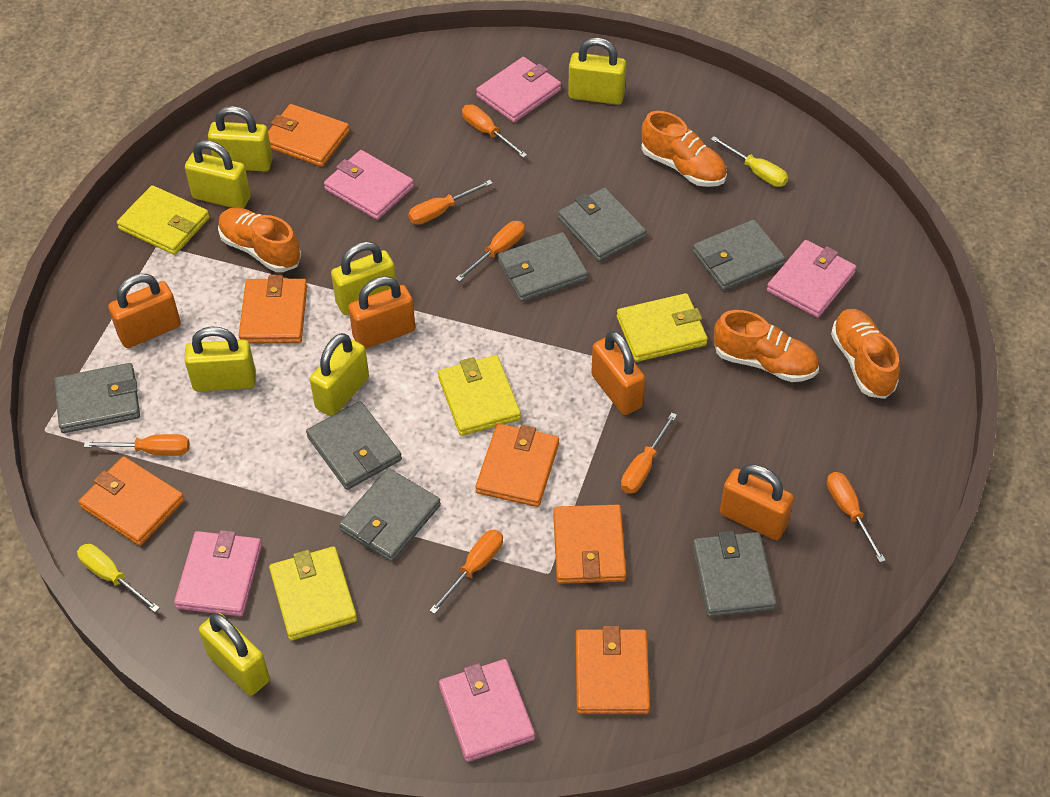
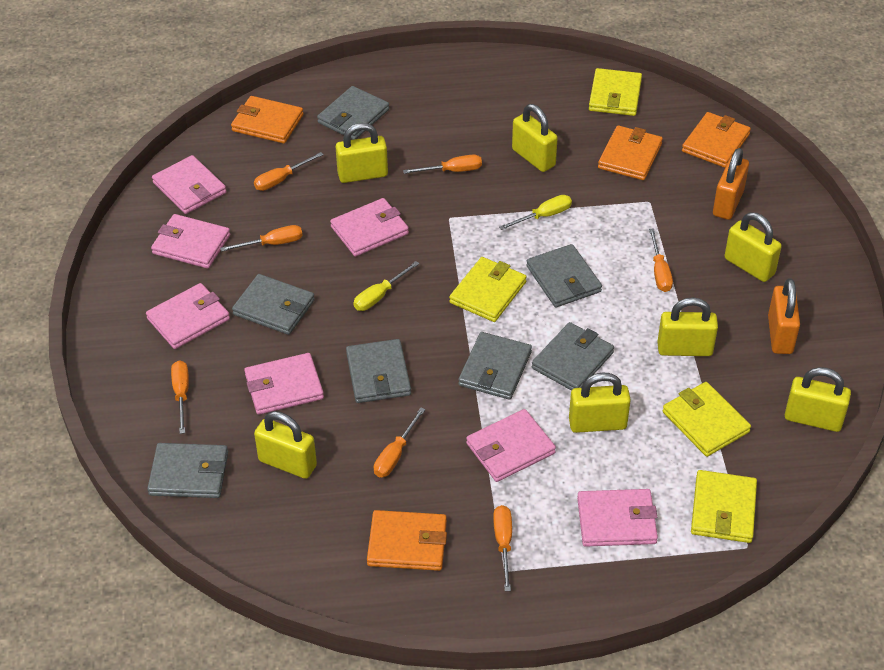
orange padlock: 4 -> 2
orange shoe: 4 -> 0
orange wallet: 6 -> 4
pink wallet: 5 -> 7

